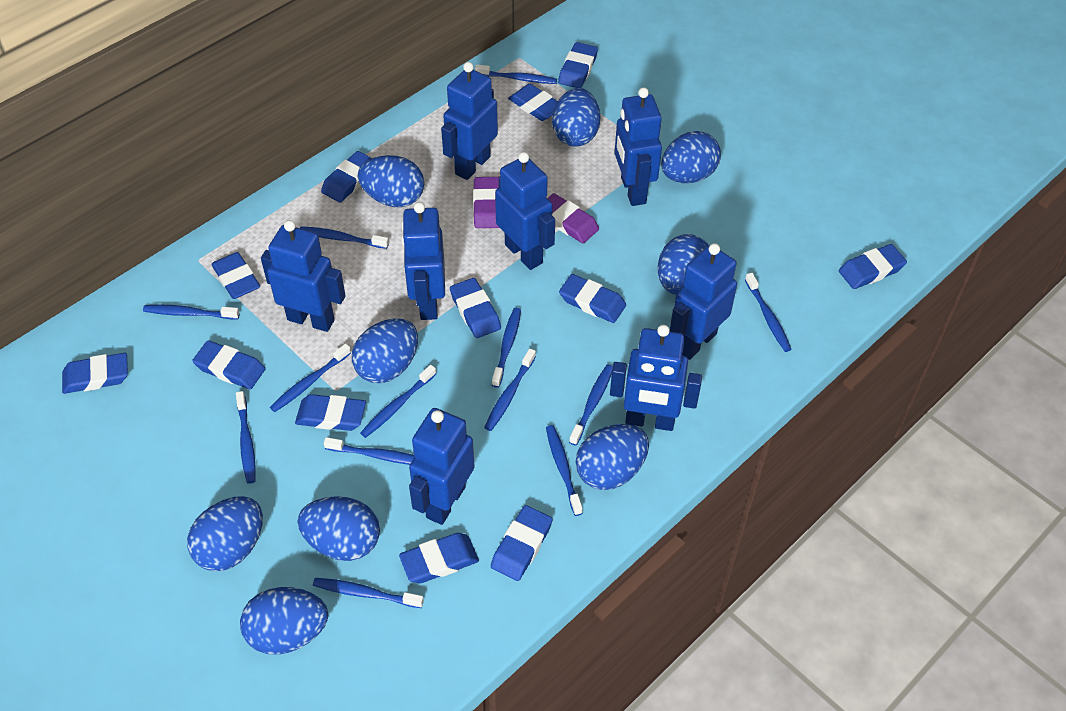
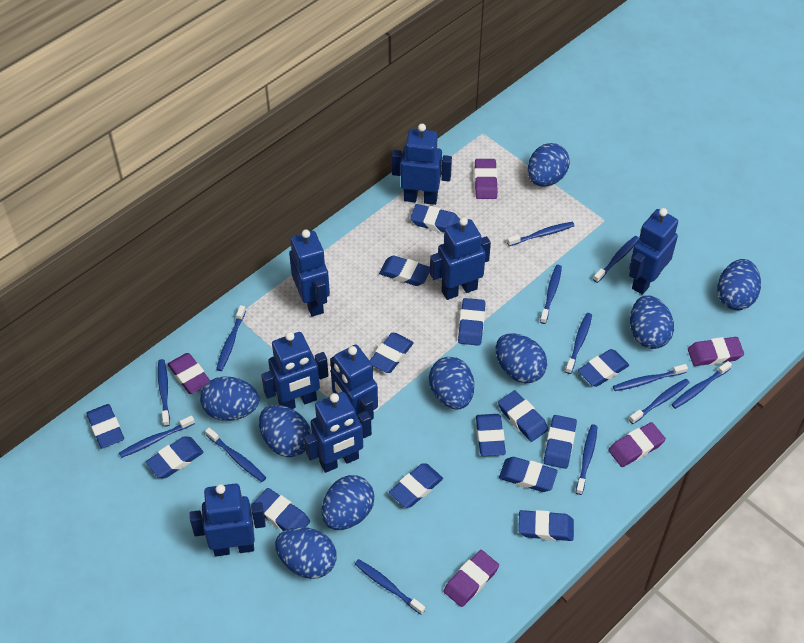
blue eraser: 12 -> 14
purple eraser: 2 -> 5

